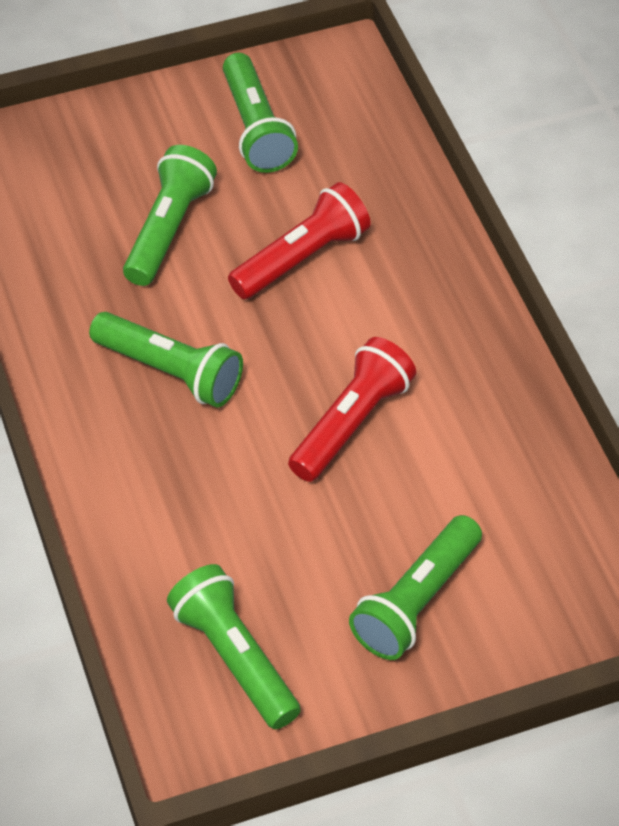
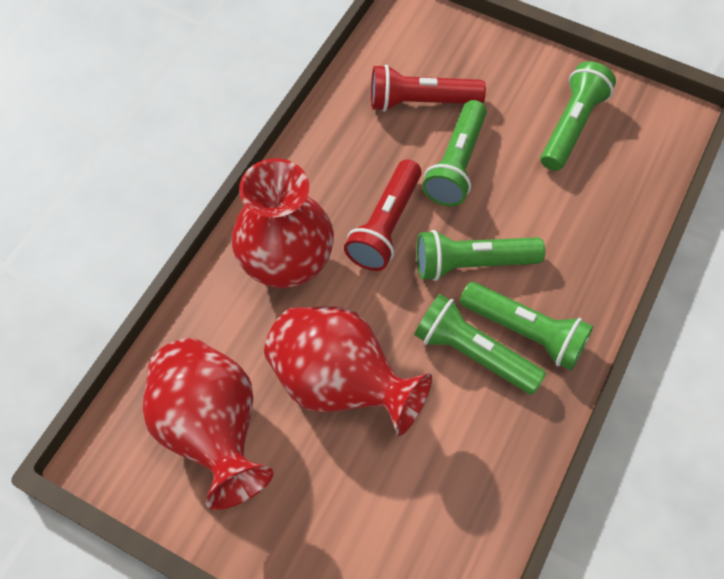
red vase: 0 -> 3

